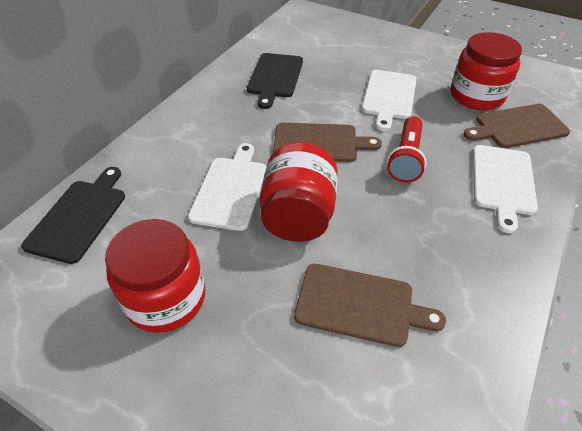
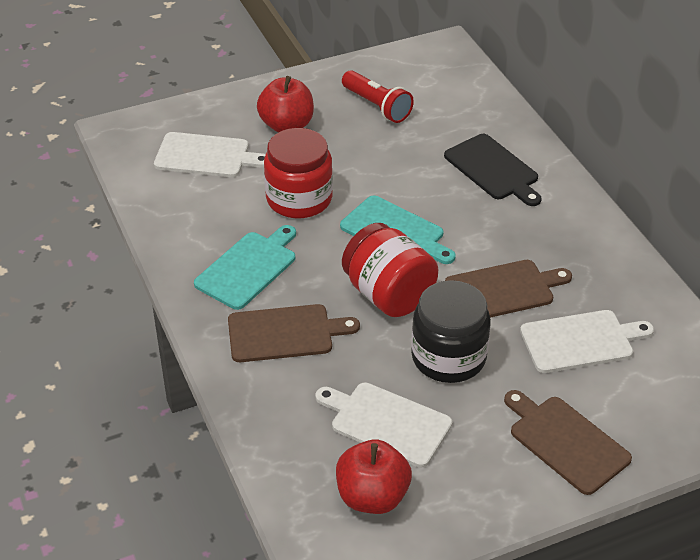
black cutting board: 2 -> 1
black jar: 0 -> 1
red apple: 0 -> 2
red jar: 3 -> 2
turquoise cutting board: 0 -> 2

